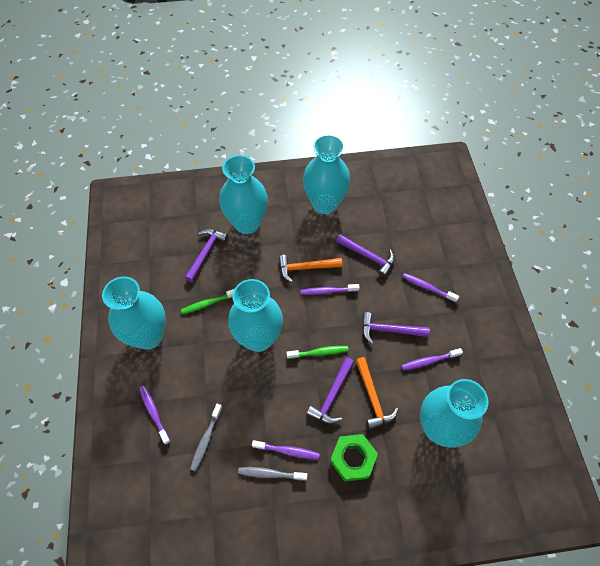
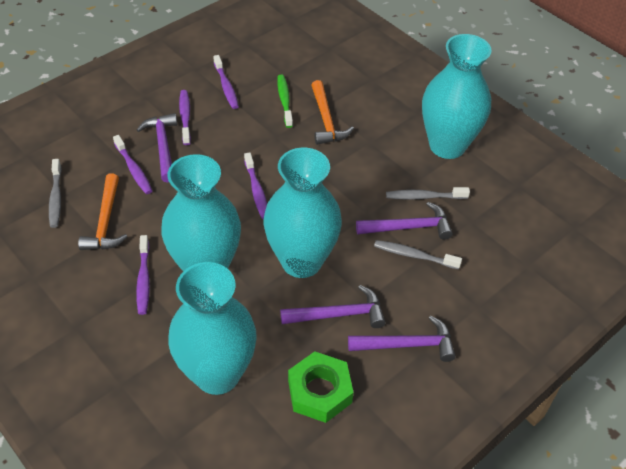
green toothbrush: 2 -> 1
grey toothbrush: 2 -> 3
turquoise vase: 5 -> 4

